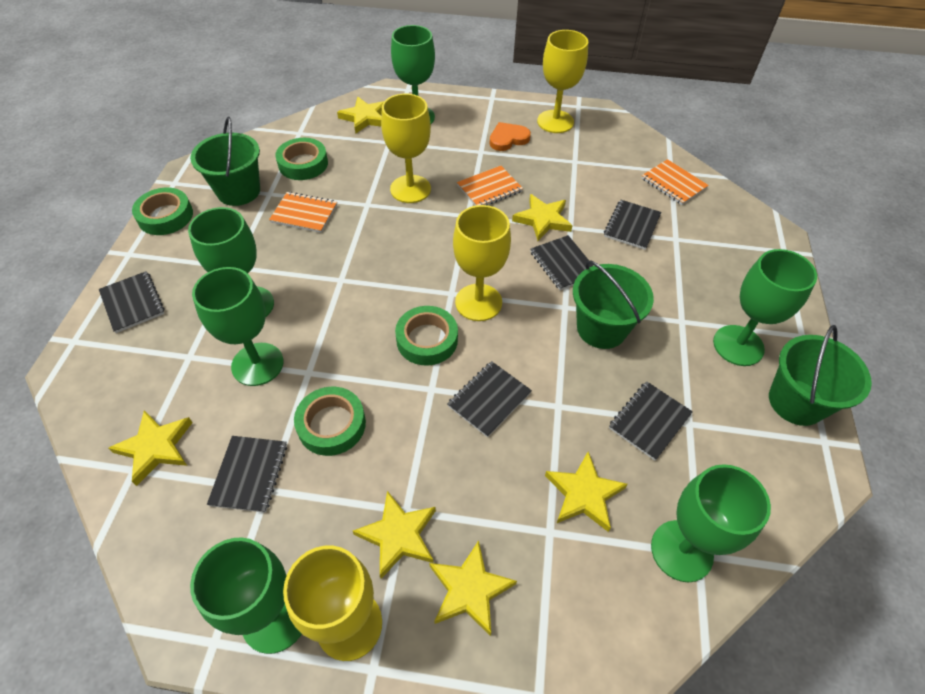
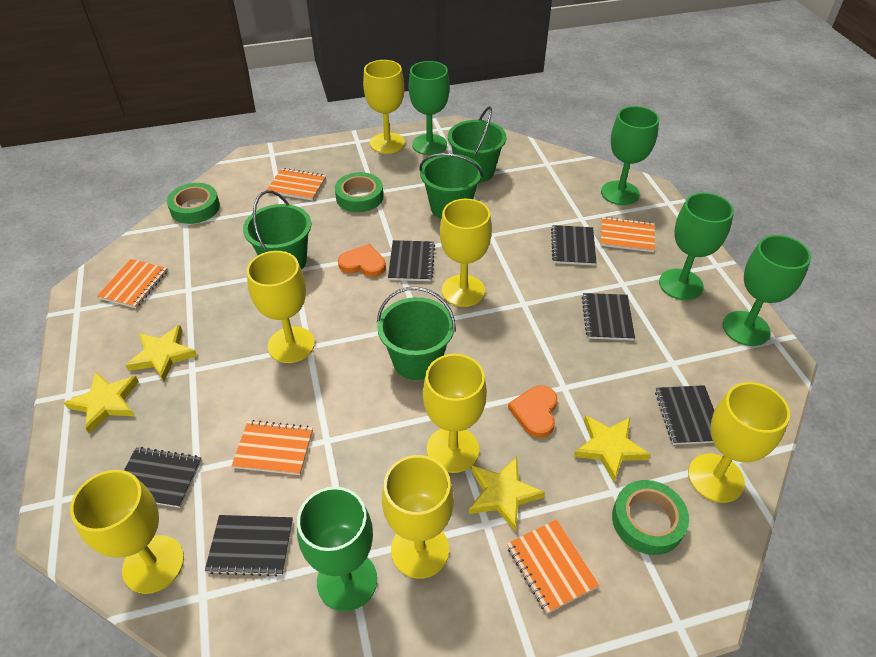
green bucket: 3 -> 4
green goblet: 6 -> 5
green tape: 4 -> 3
orange heart: 1 -> 2
orange notebook: 3 -> 5
yellow goblet: 4 -> 7
yellow star: 6 -> 4

